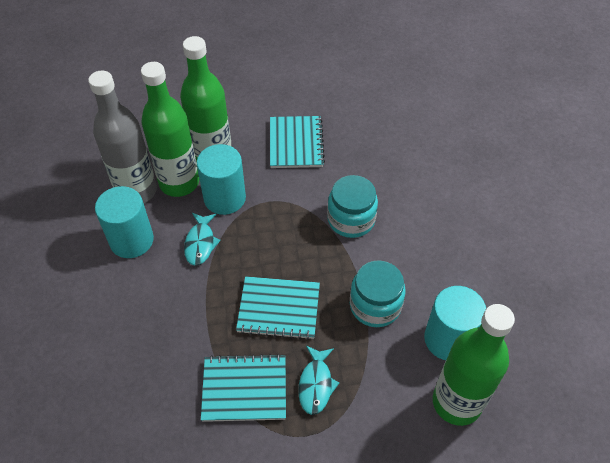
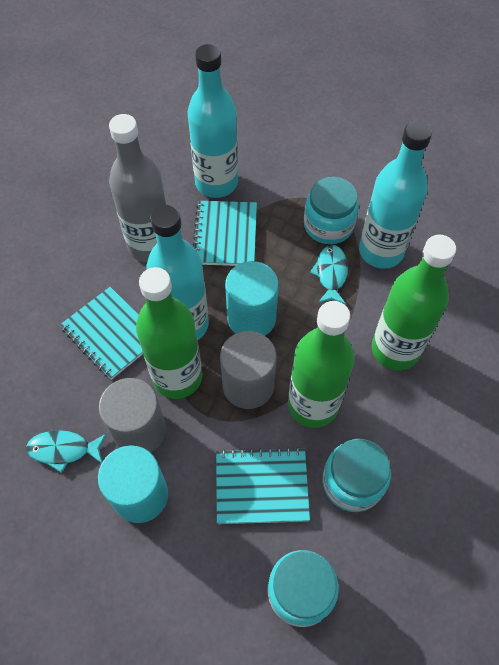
grey cylinder: 0 -> 2
turquoise bottle: 0 -> 3
turquoise cylinder: 3 -> 2
turquoise jar: 2 -> 3

